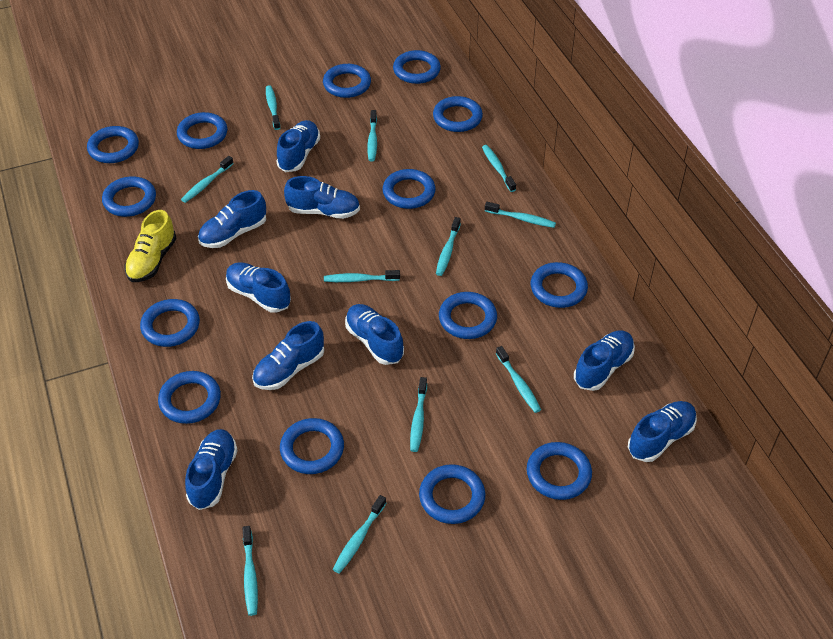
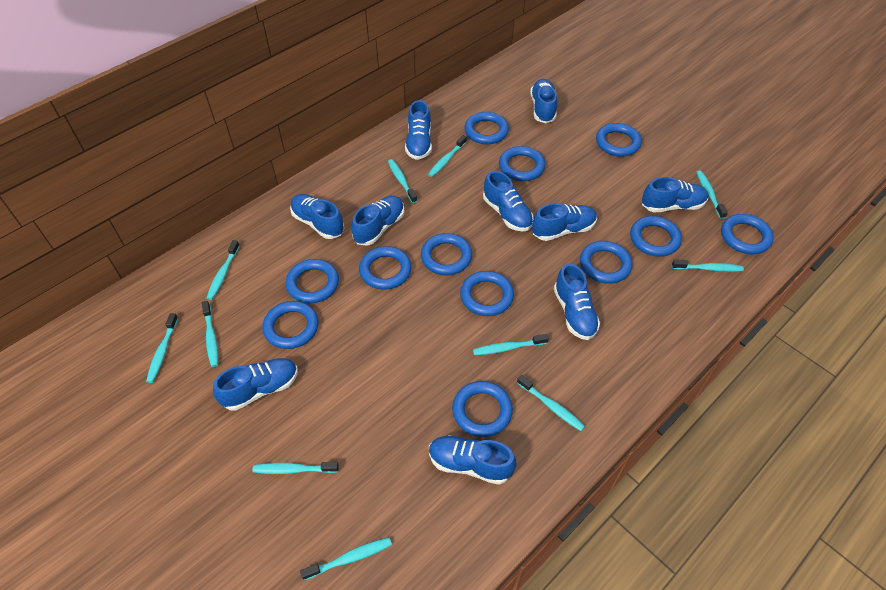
blue ring: 14 -> 12
blue shoe: 9 -> 10
yellow shoe: 1 -> 0

